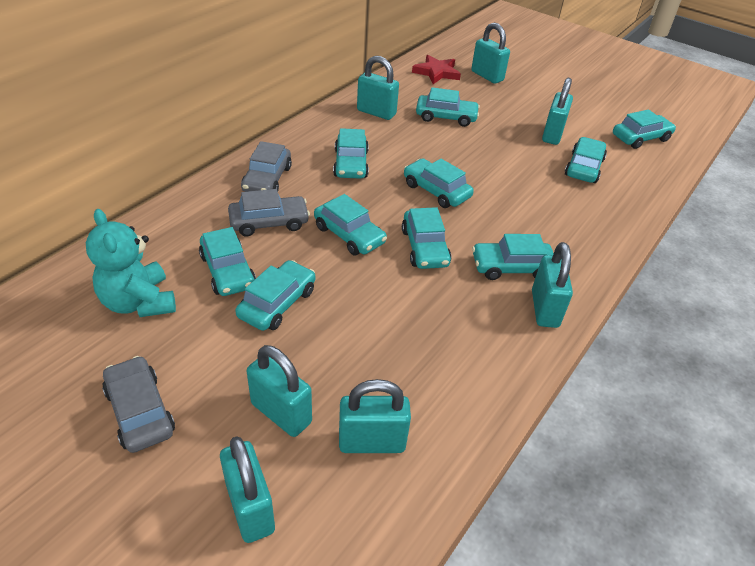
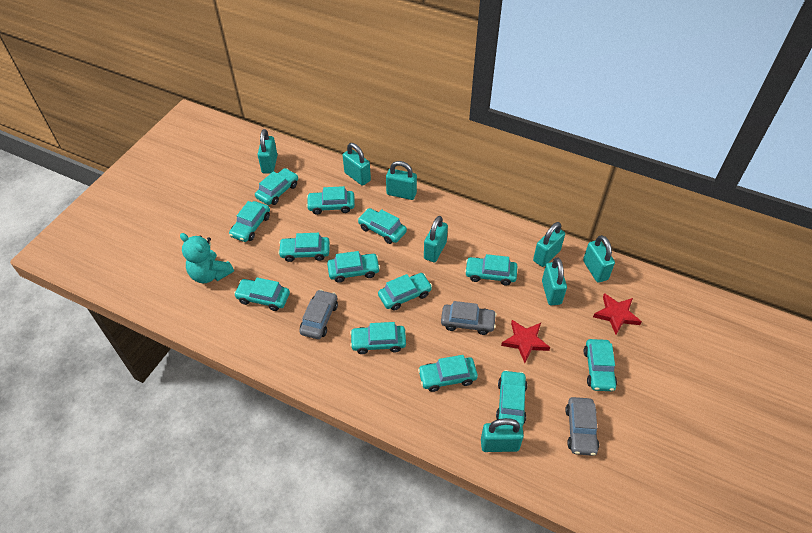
red star: 1 -> 2
turquoise car: 10 -> 13
turquoise padlock: 7 -> 8

